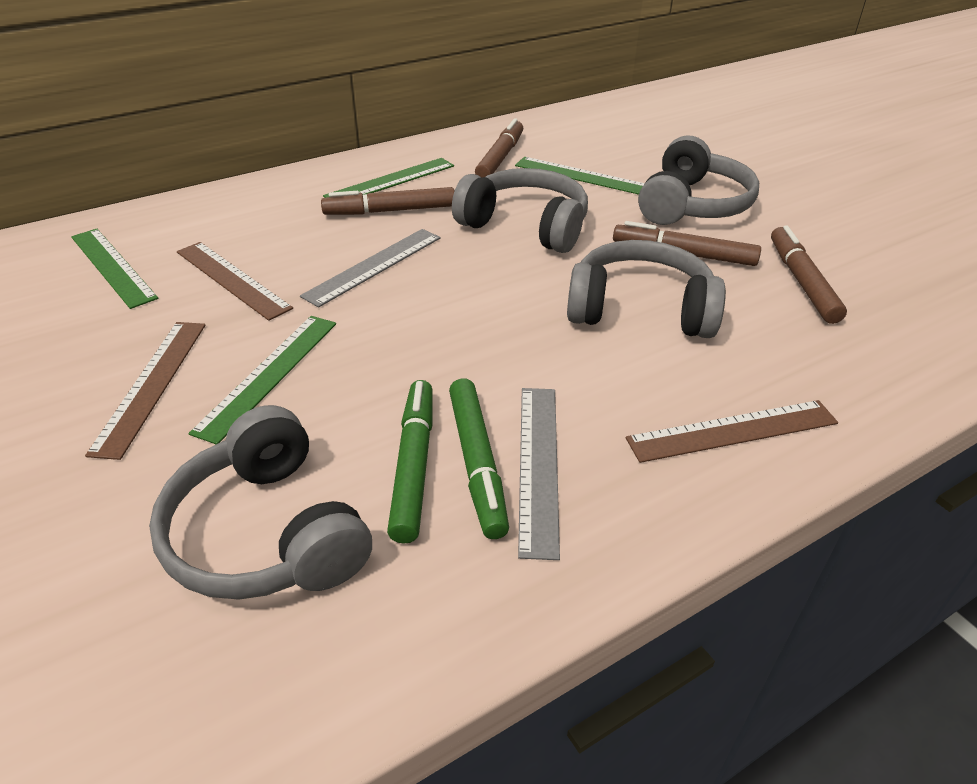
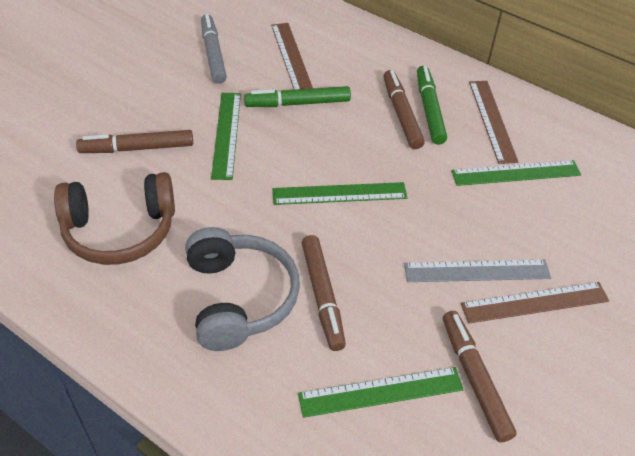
brown headphones: 0 -> 1
grey headphones: 4 -> 1
grey marker: 0 -> 1
grey ruler: 2 -> 1

